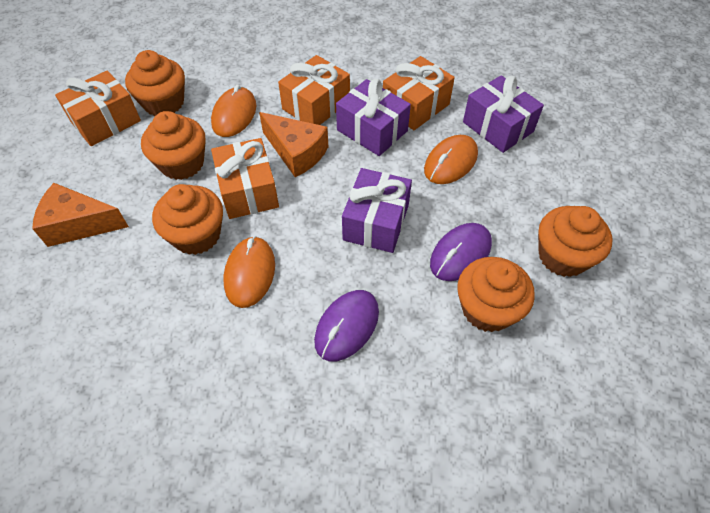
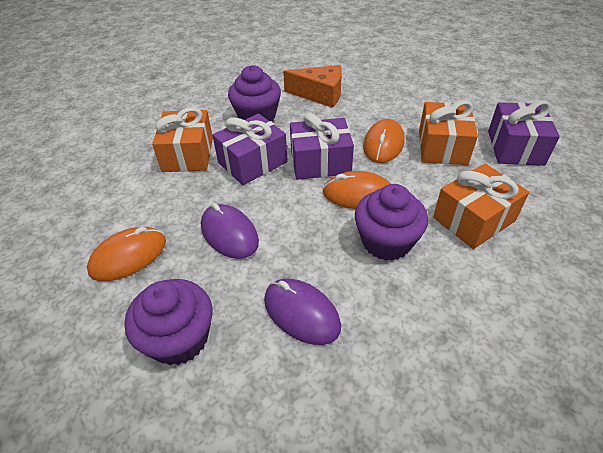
orange cheese: 2 -> 1
orange cupcake: 5 -> 0
orange gift: 4 -> 3
purple cupcake: 0 -> 3

